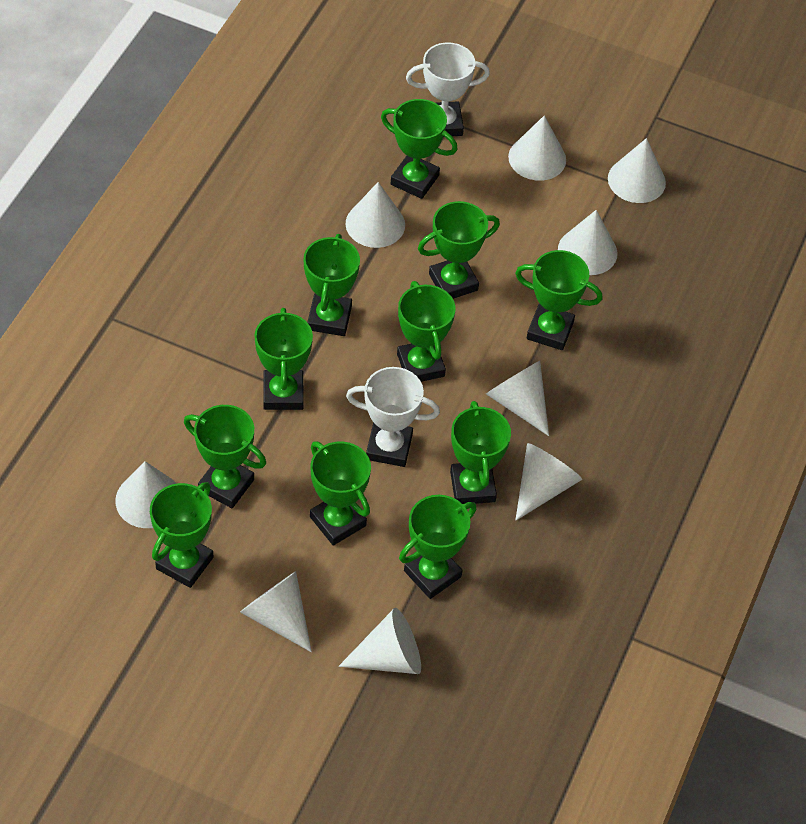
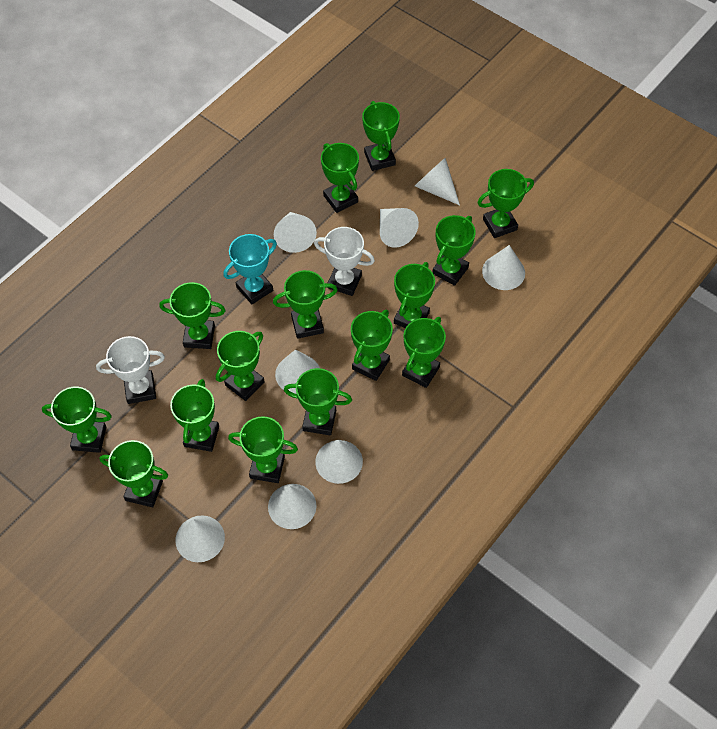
green trophy: 11 -> 15
turquoise trophy: 0 -> 1
white cone: 9 -> 8

